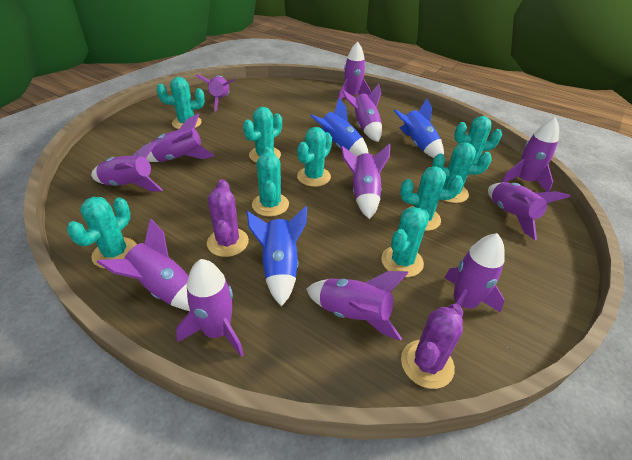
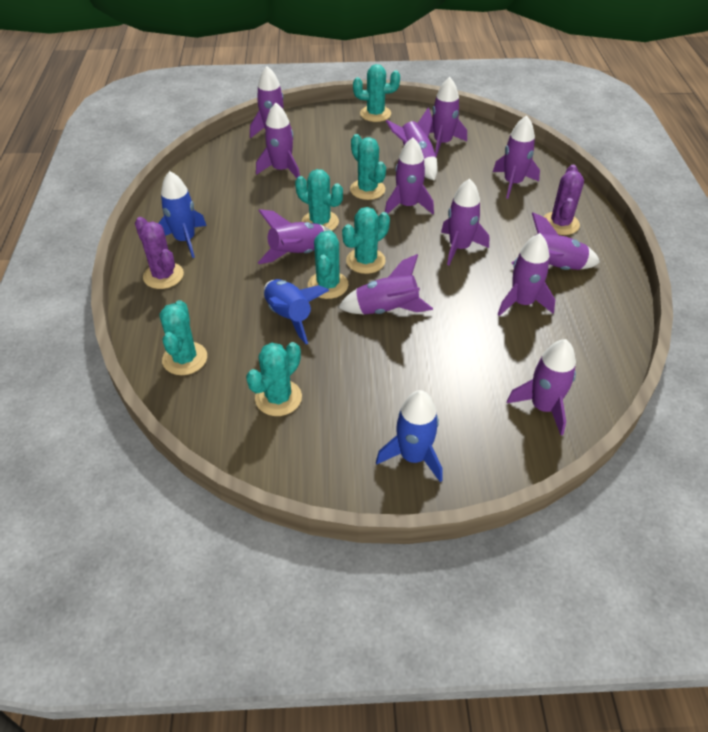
turquoise cactus: 9 -> 7

